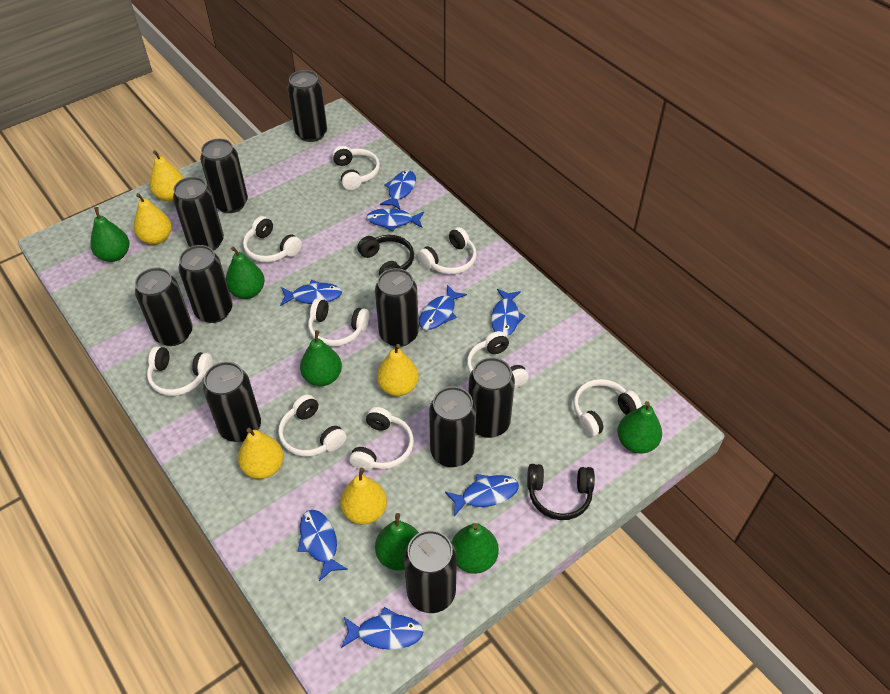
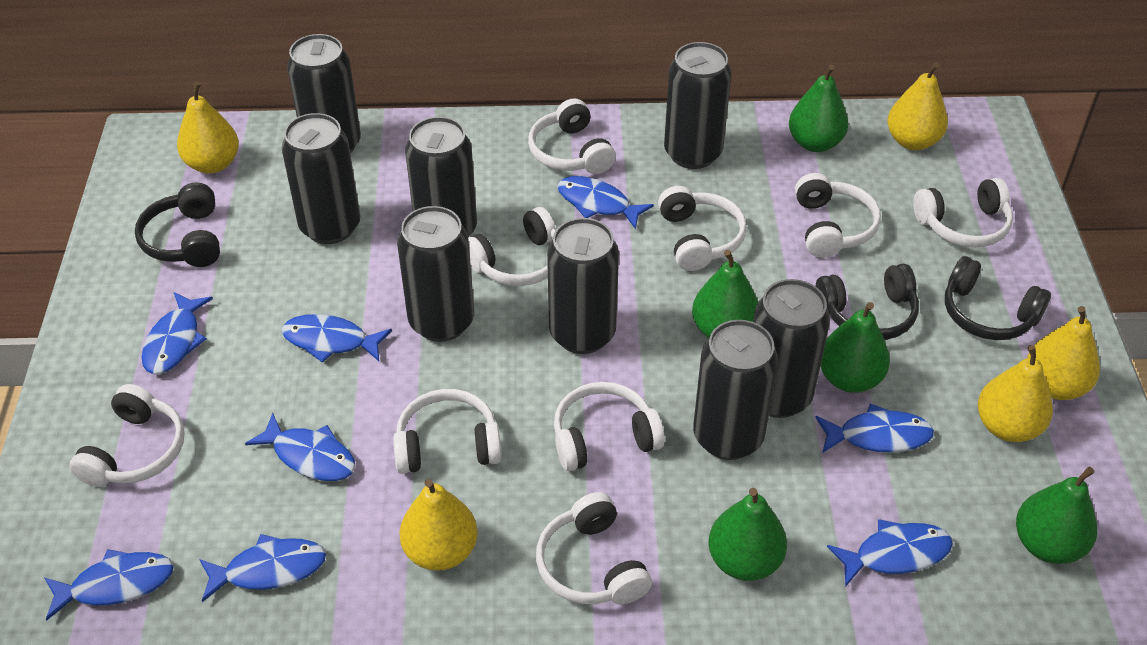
black can: 10 -> 8
black headphones: 2 -> 3
green pear: 6 -> 5

